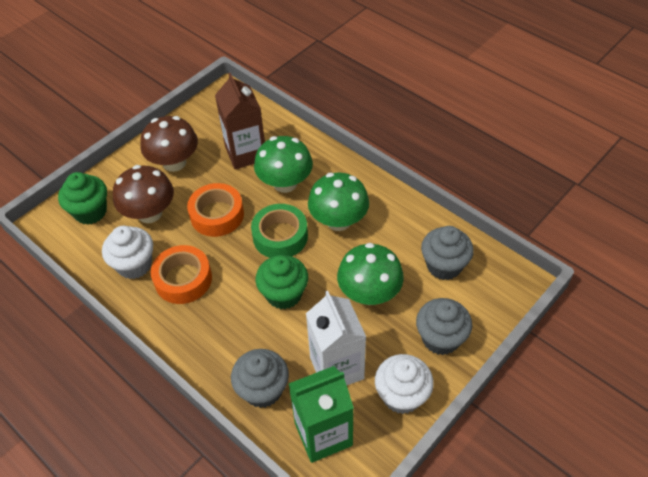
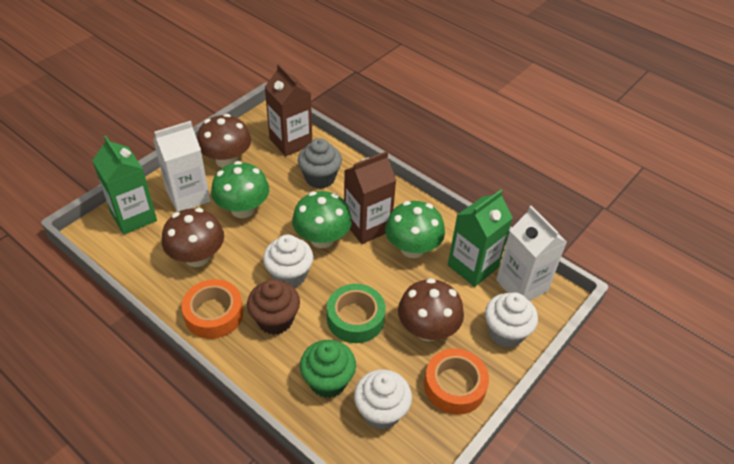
brown carton: 1 -> 2
brown cupcake: 0 -> 1
brown mushroom: 2 -> 3
green carton: 1 -> 2
green cupcake: 2 -> 1
grey cupcake: 3 -> 1
white carton: 1 -> 2
white cupcake: 2 -> 3

